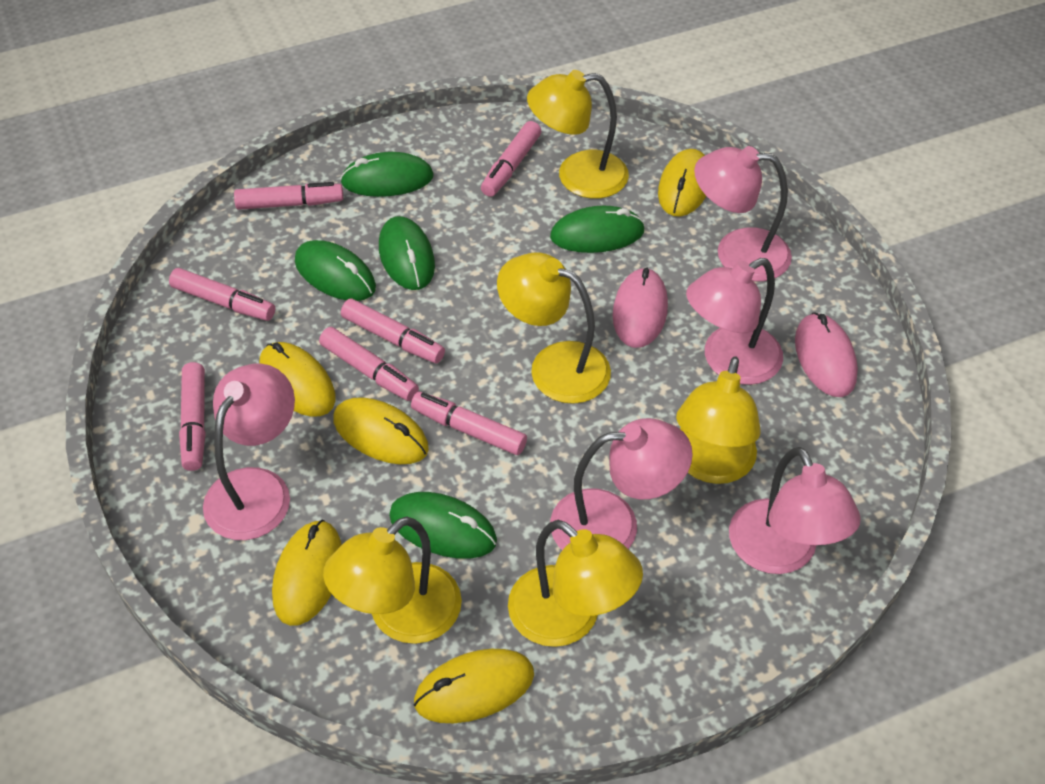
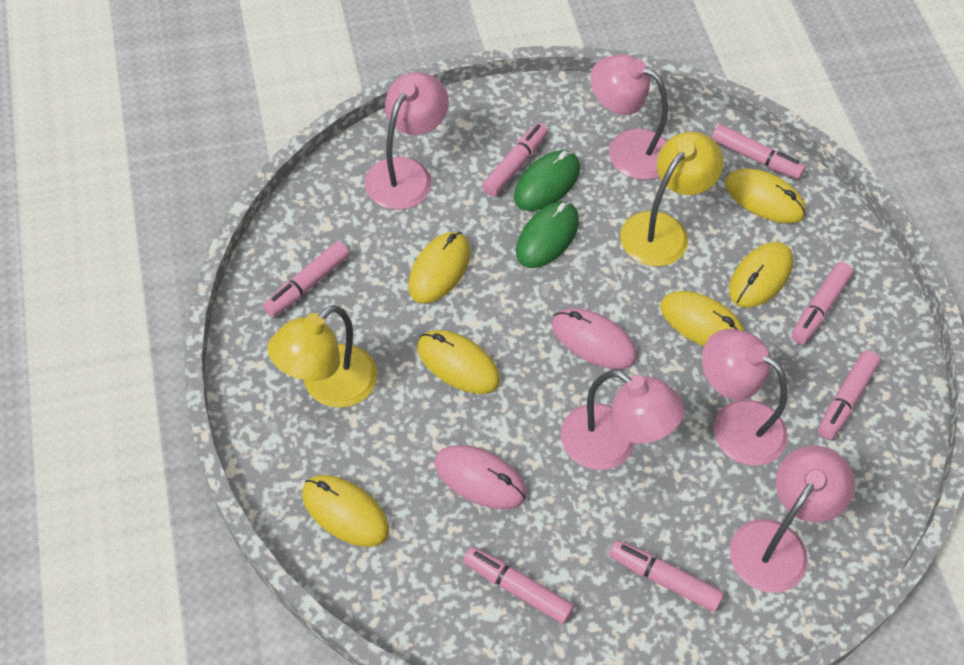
green mouse: 5 -> 2
yellow lamp: 5 -> 2
yellow mouse: 5 -> 6

